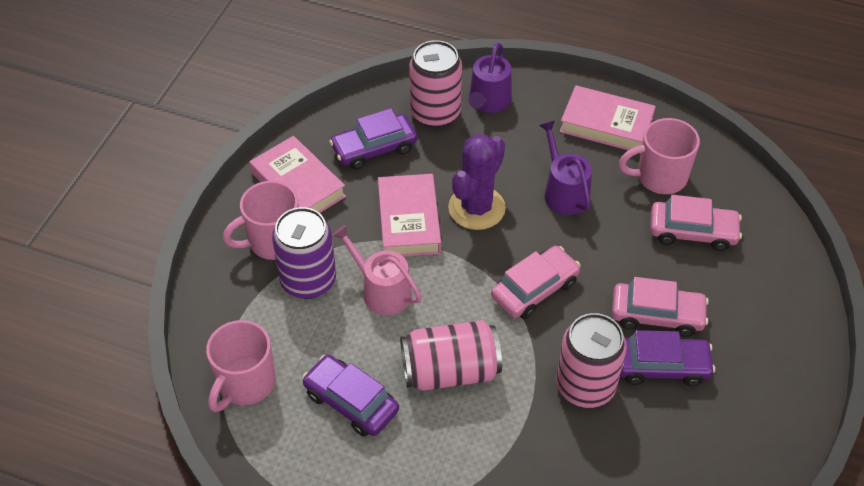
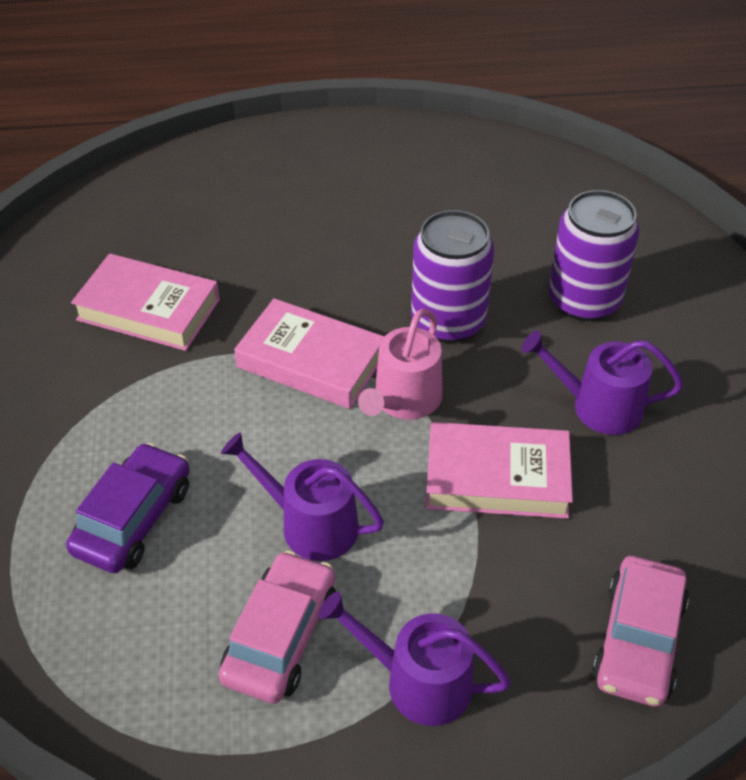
pink can: 3 -> 0
pink car: 3 -> 2
pink mug: 3 -> 0
purple cactus: 1 -> 0
purple can: 1 -> 2
purple car: 3 -> 1
purple watering can: 2 -> 3

